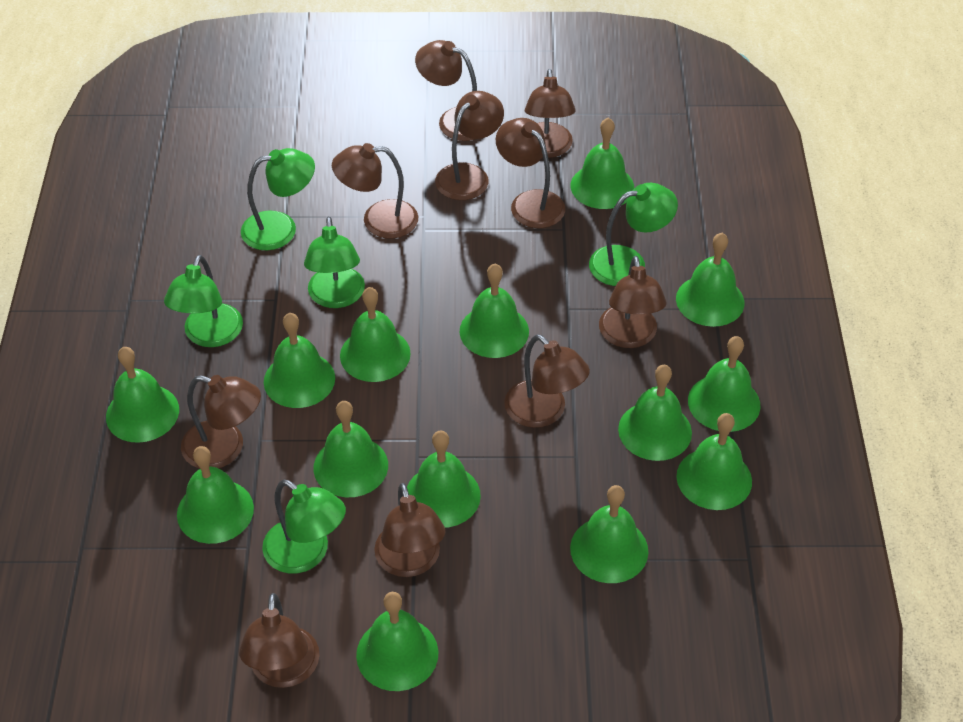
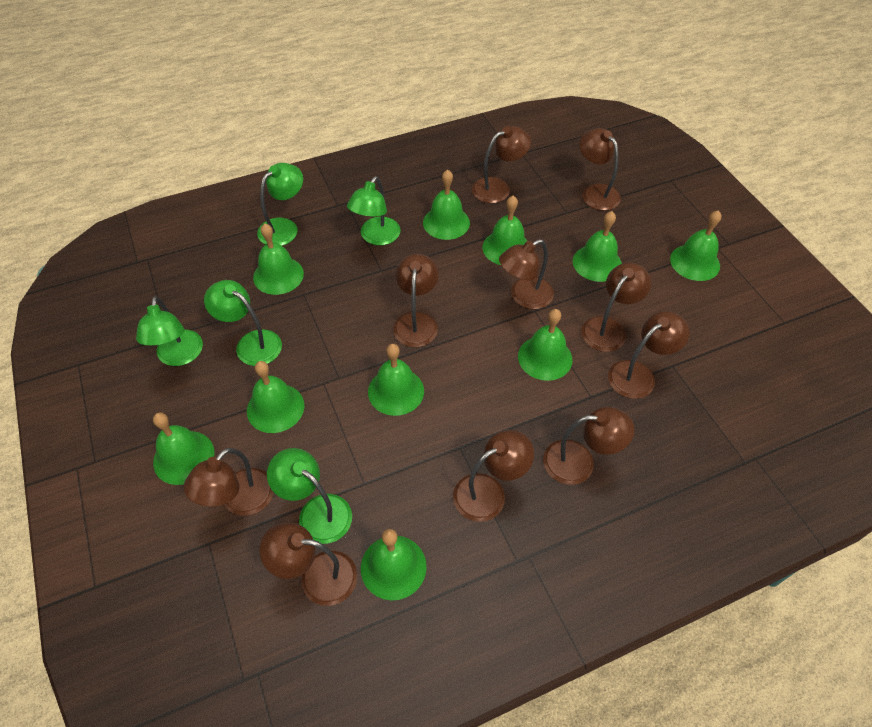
green bell: 14 -> 10

